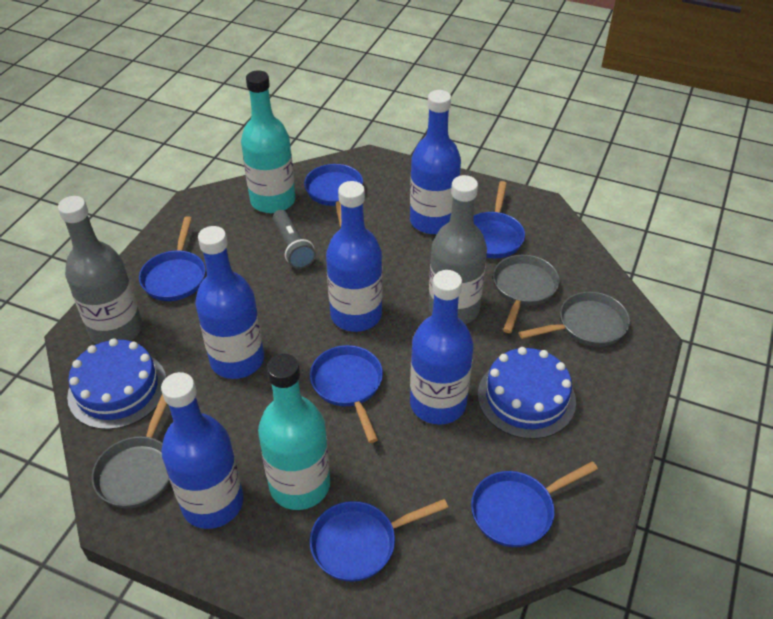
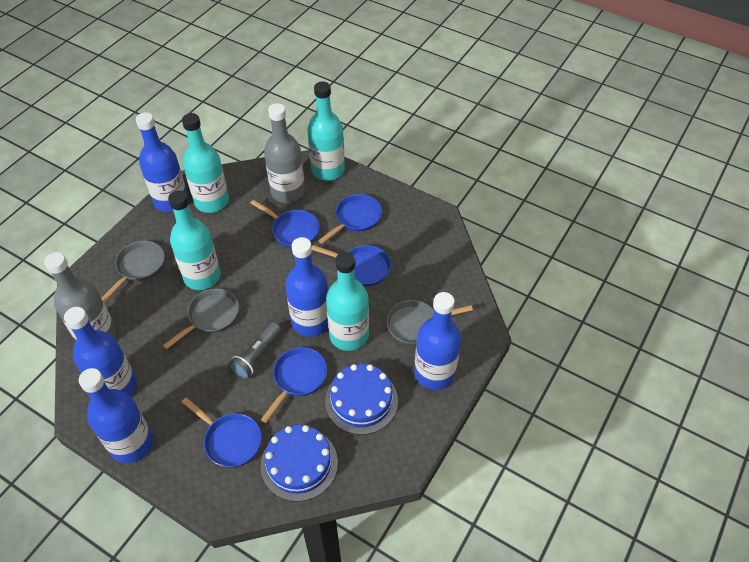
blue pan: 6 -> 5
turquoise bottle: 2 -> 4

